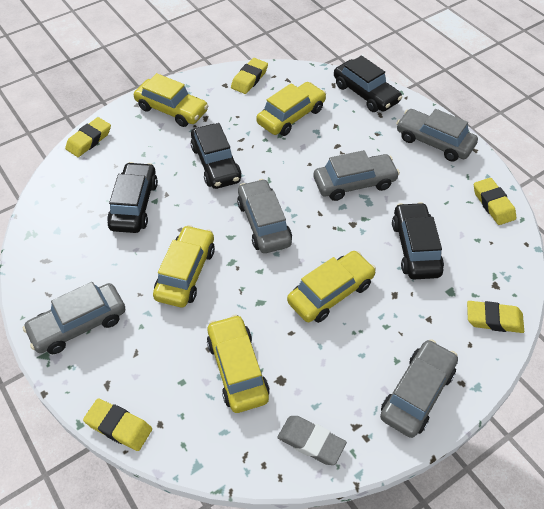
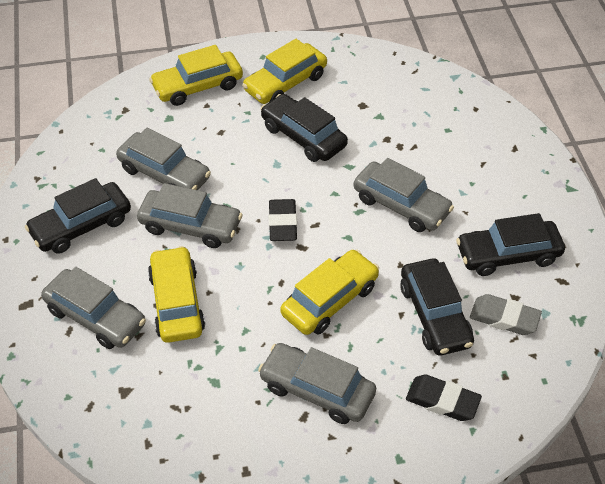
black eraser: 0 -> 2
yellow car: 5 -> 4
yellow eraser: 5 -> 0

